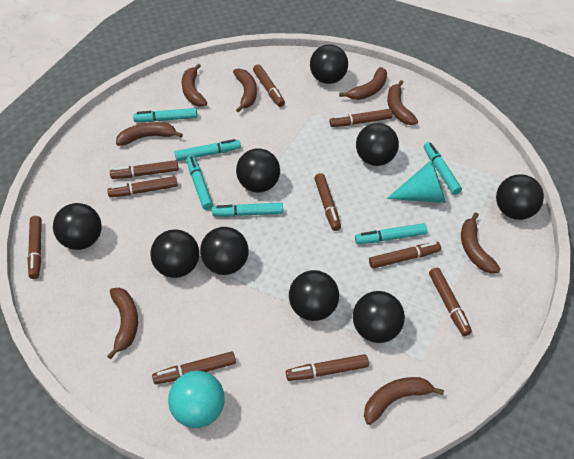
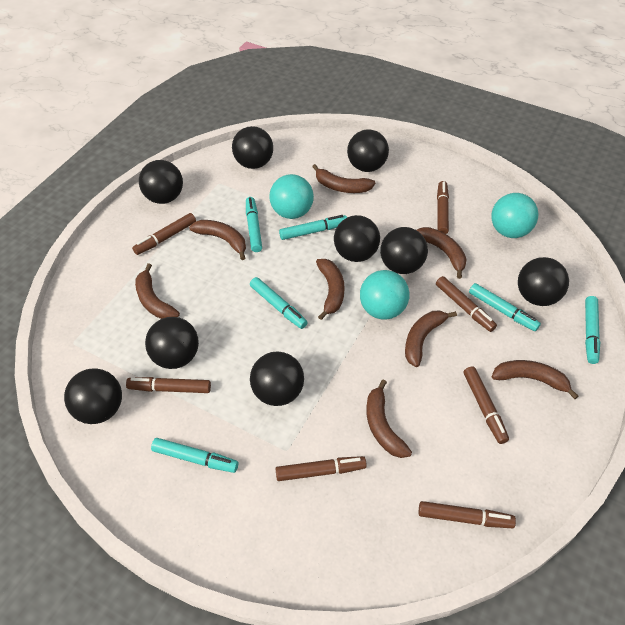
brown marker: 10 -> 7
turquoise ball: 1 -> 3
turquoise cone: 1 -> 0

